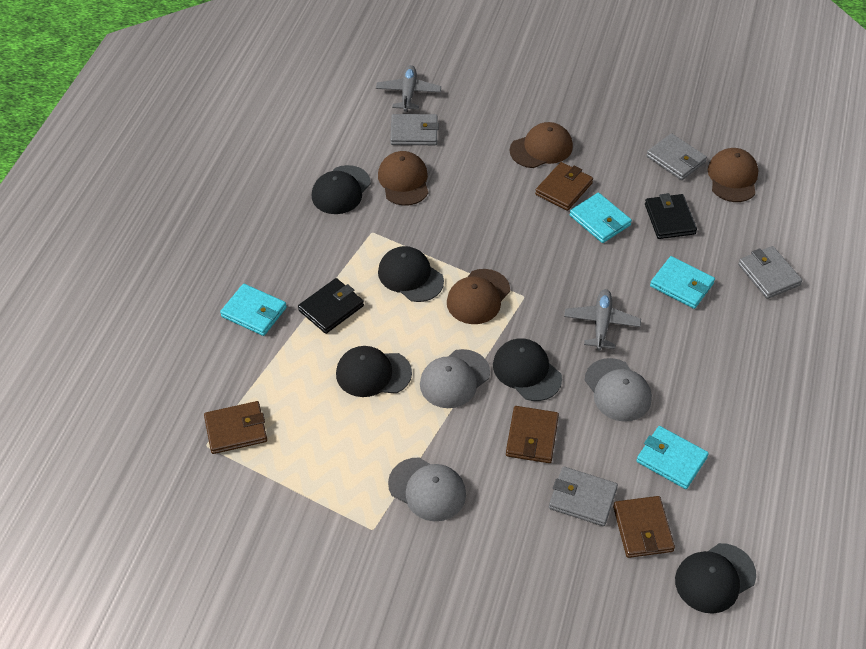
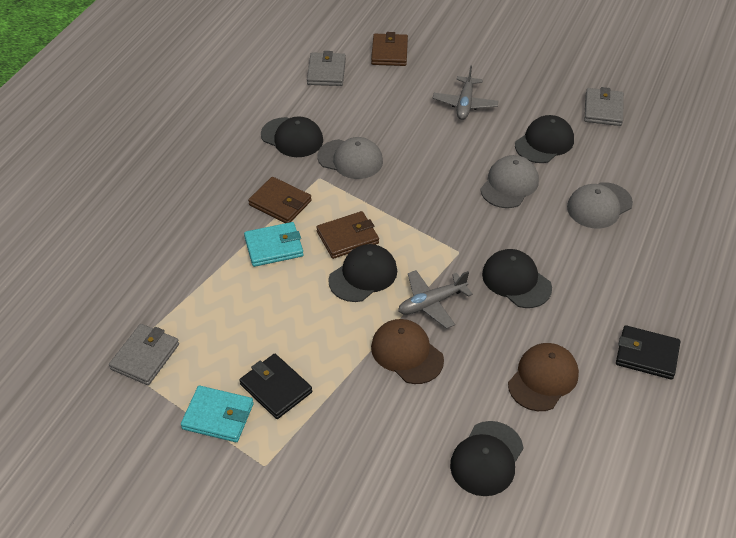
brown cap: 4 -> 2
brown wallet: 4 -> 3
grey wallet: 4 -> 3
turquoise wallet: 4 -> 2

